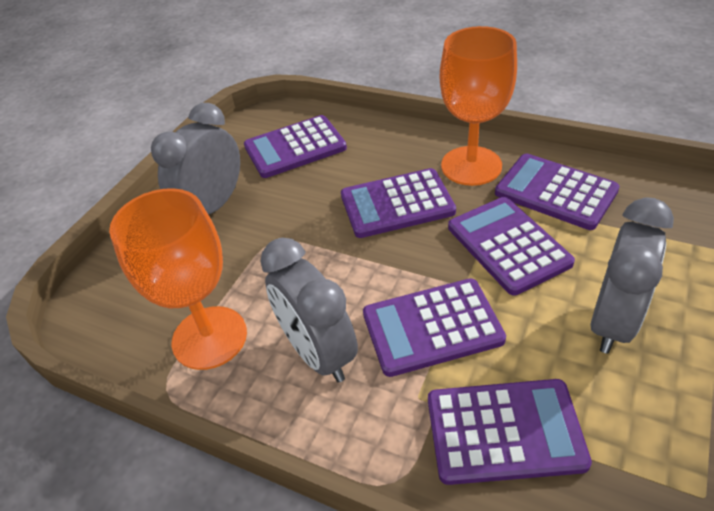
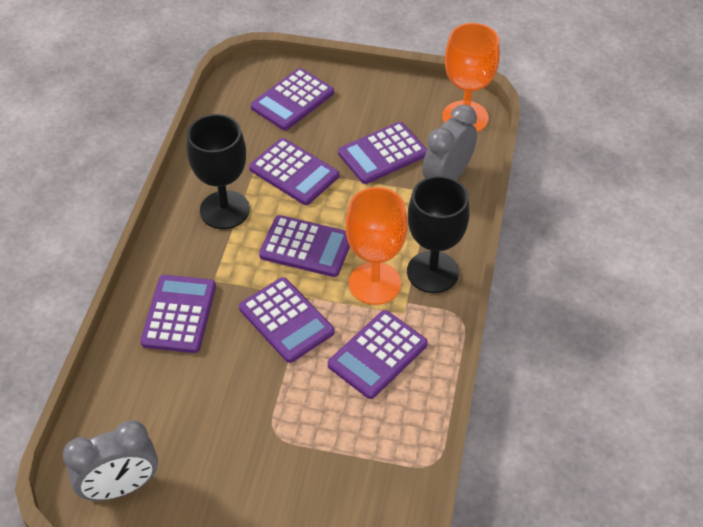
black goblet: 0 -> 2
grey clock: 3 -> 2
purple calculator: 6 -> 7

